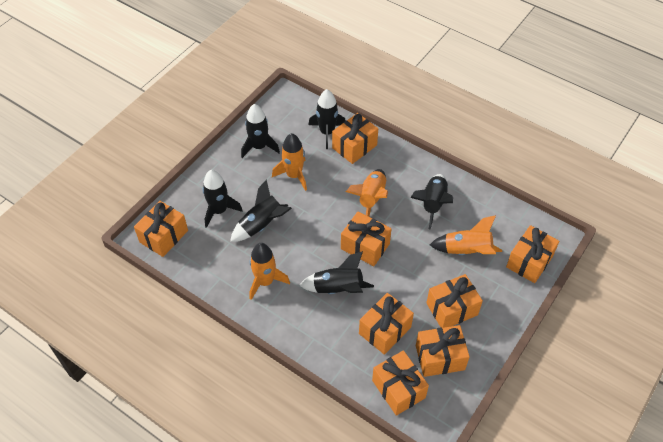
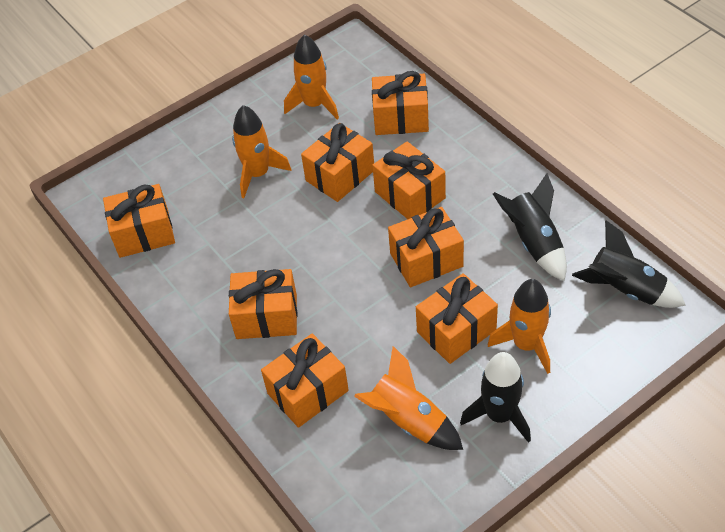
black rocket: 6 -> 3

